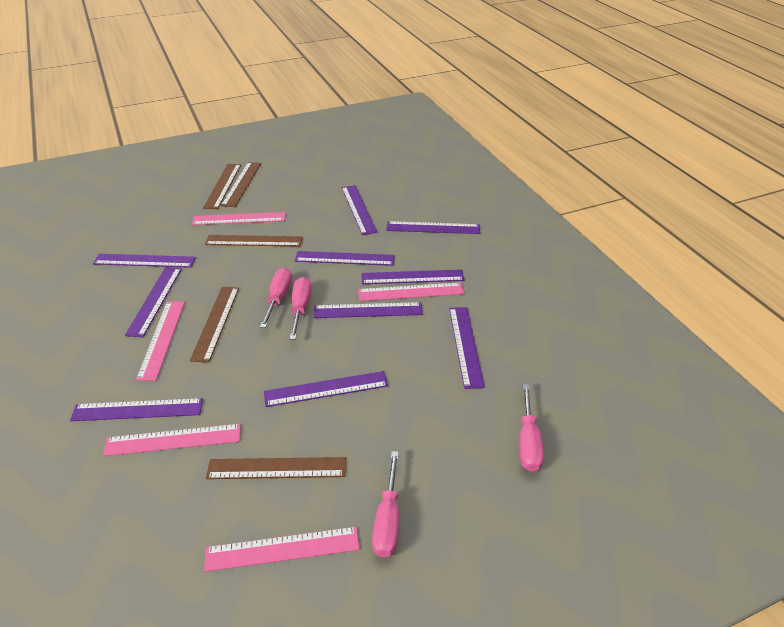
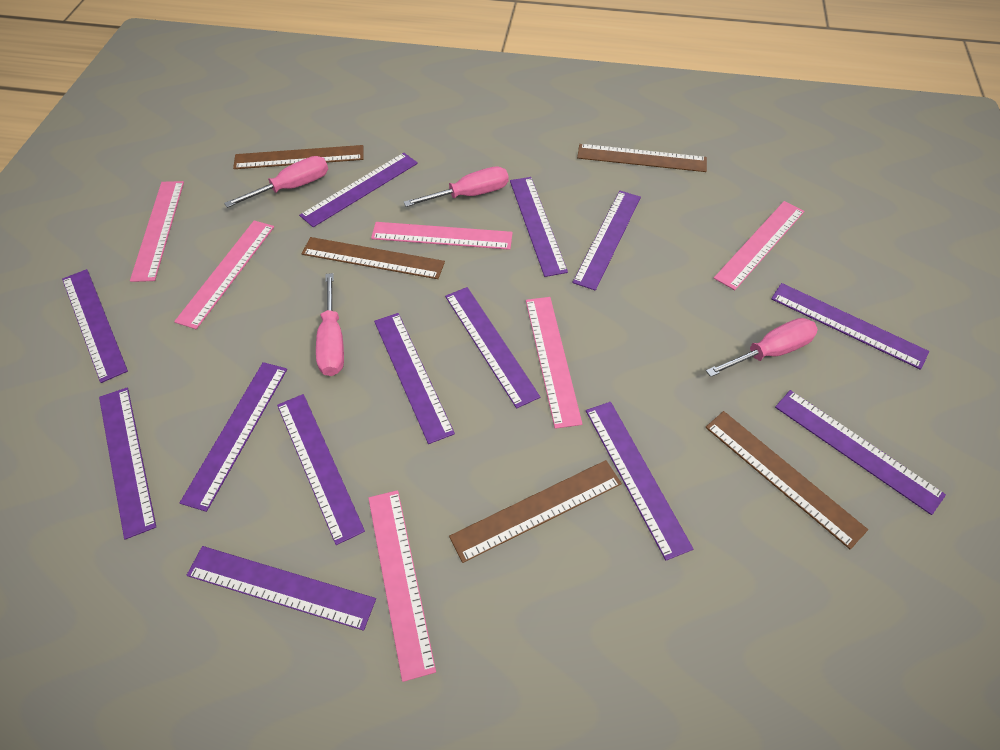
pink ruler: 5 -> 6
purple ruler: 10 -> 13

